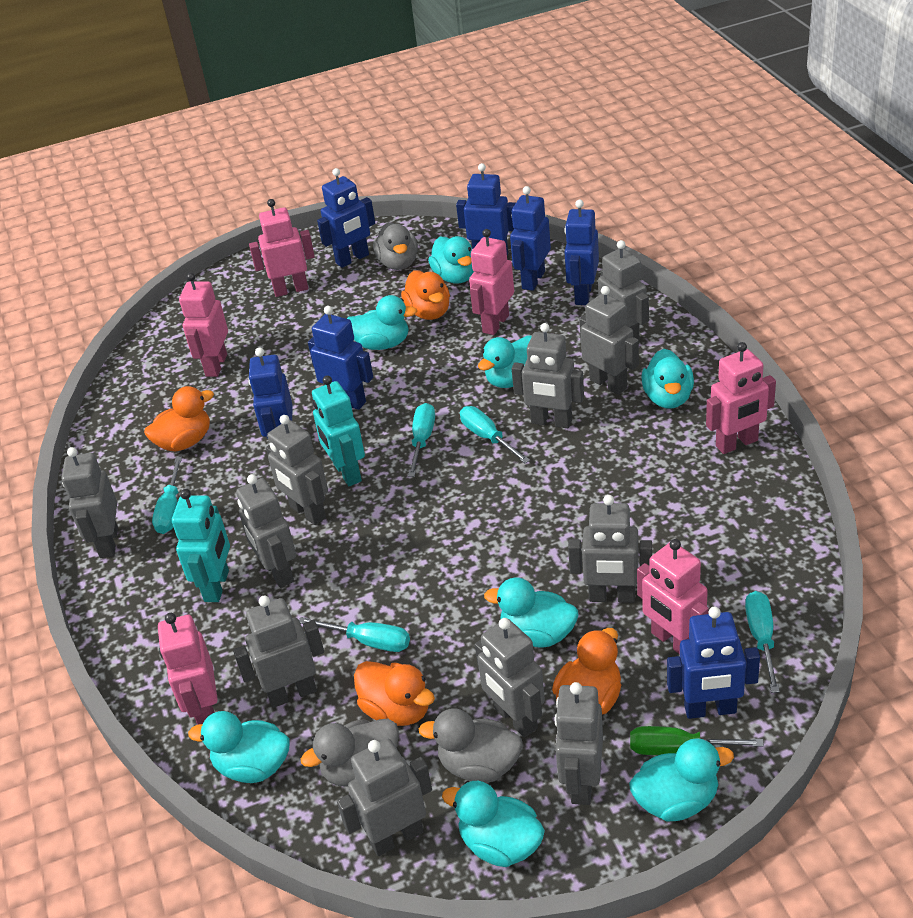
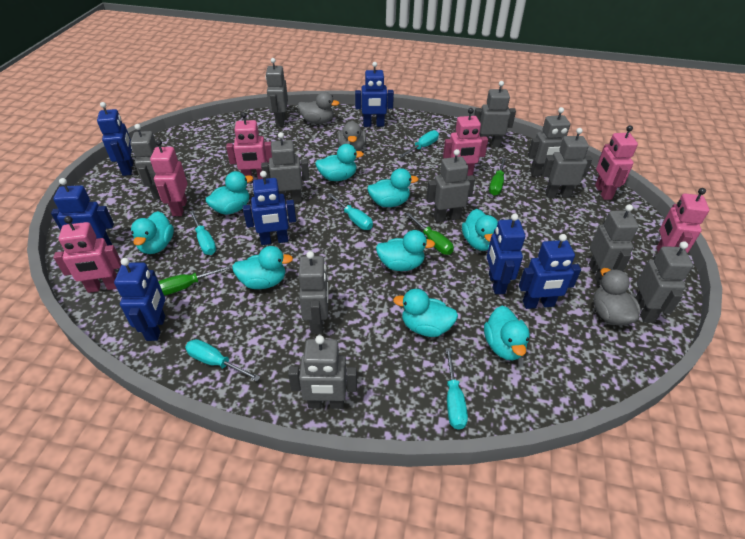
green screwdriver: 1 -> 3
orange duck: 4 -> 0
turquoise duck: 8 -> 9
turquoise robot: 2 -> 0

